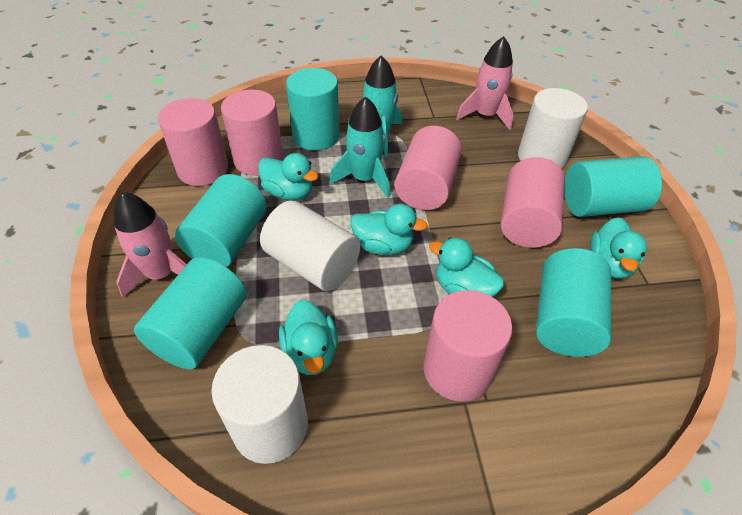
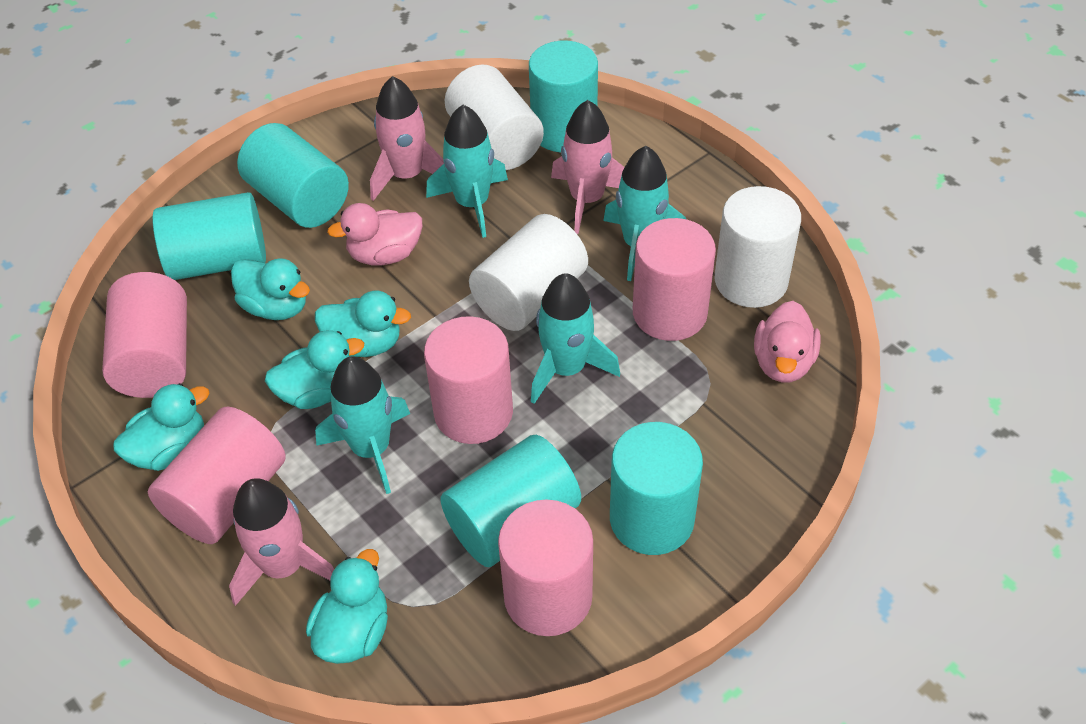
pink duck: 0 -> 2
pink rocket: 2 -> 3
turquoise rocket: 2 -> 4

